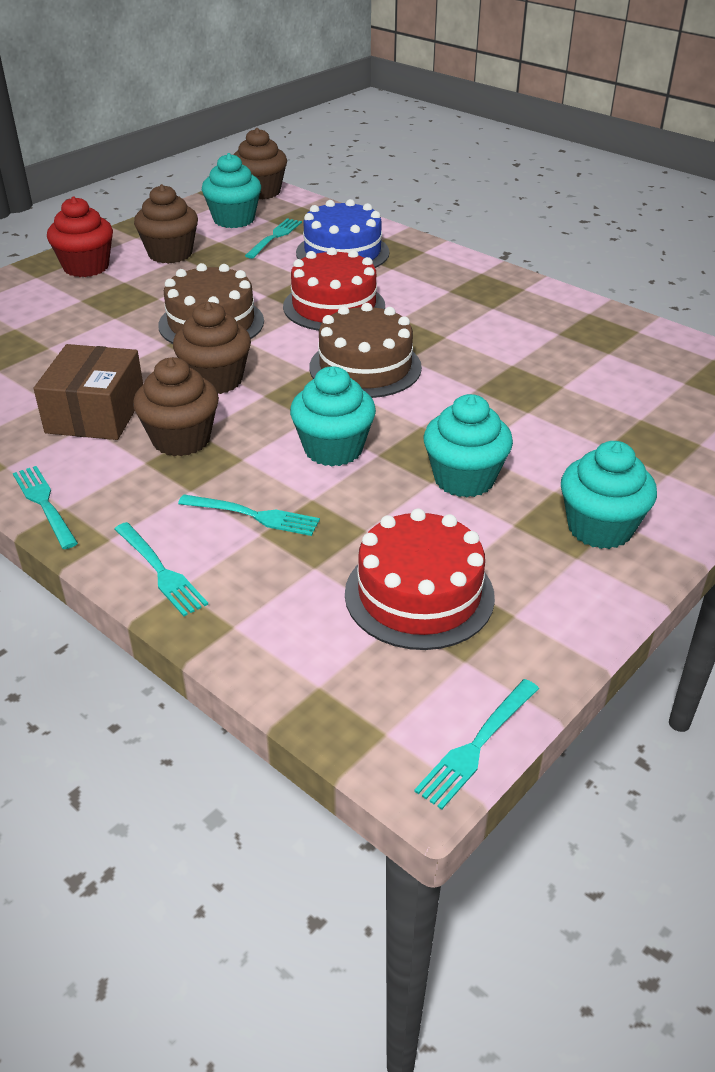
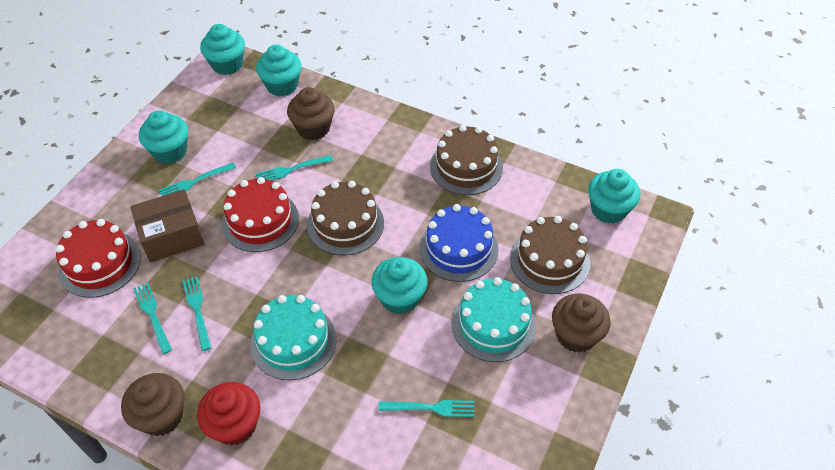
brown cake: 2 -> 3
brown cupcake: 4 -> 3
turquoise cake: 0 -> 2
turquoise cupcake: 4 -> 5

